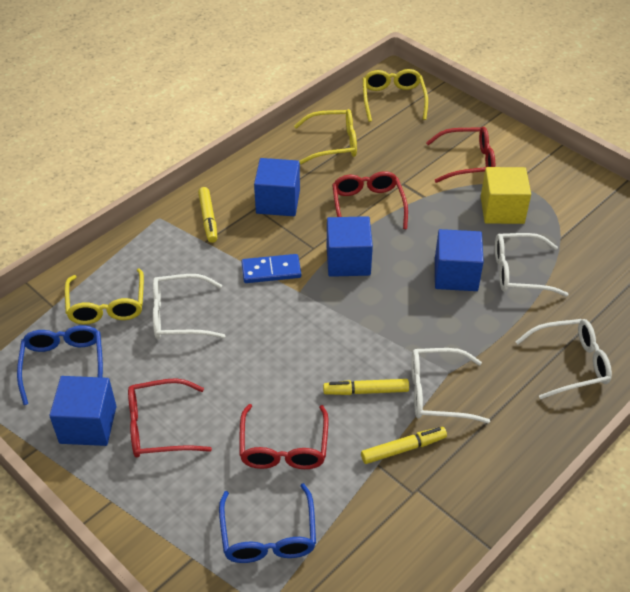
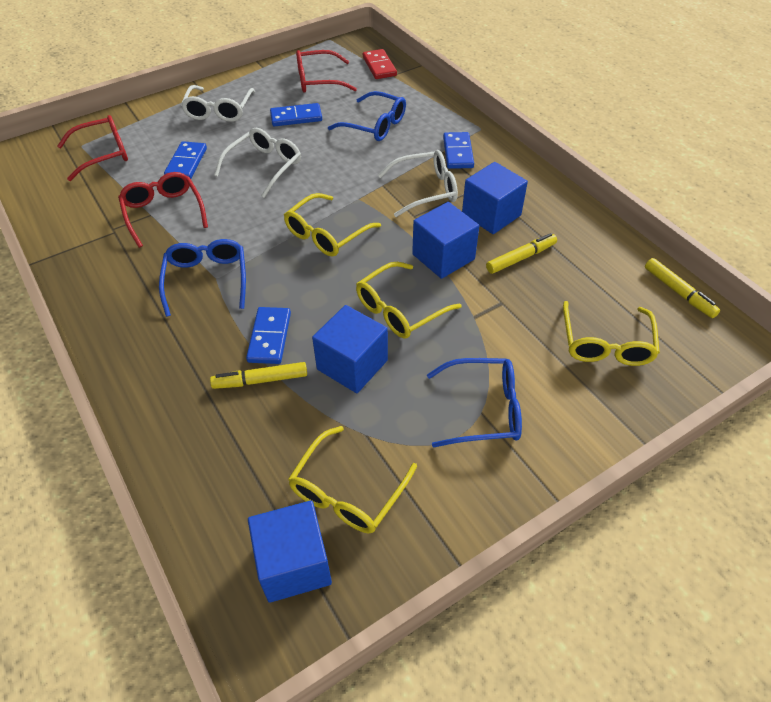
blue domino: 1 -> 4
blue glasses: 2 -> 3
red domino: 0 -> 1
red glasses: 4 -> 3
white glasses: 4 -> 3
yellow cube: 1 -> 0
yellow glasses: 3 -> 4

